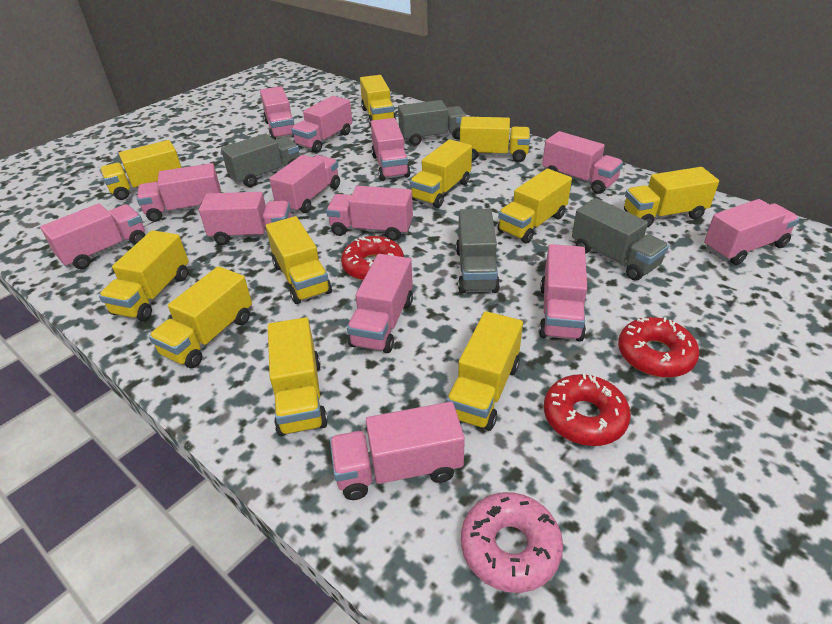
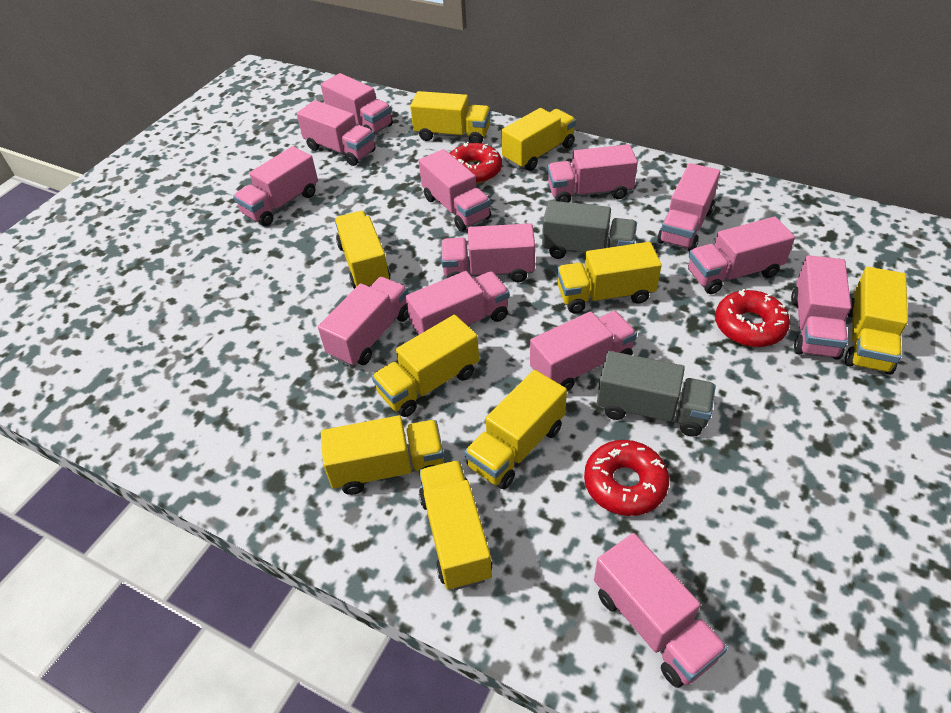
grey truck: 4 -> 2
pink donut: 1 -> 0
yellow truck: 11 -> 9

